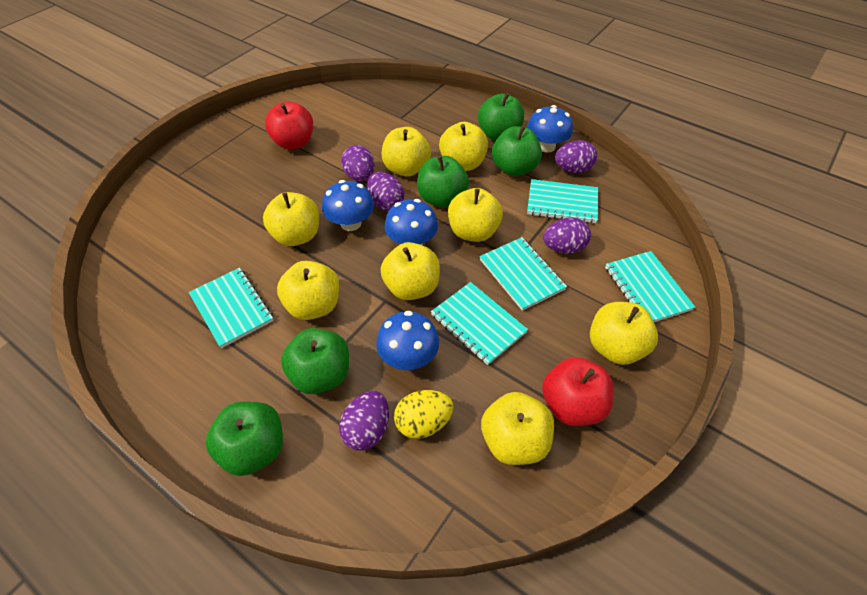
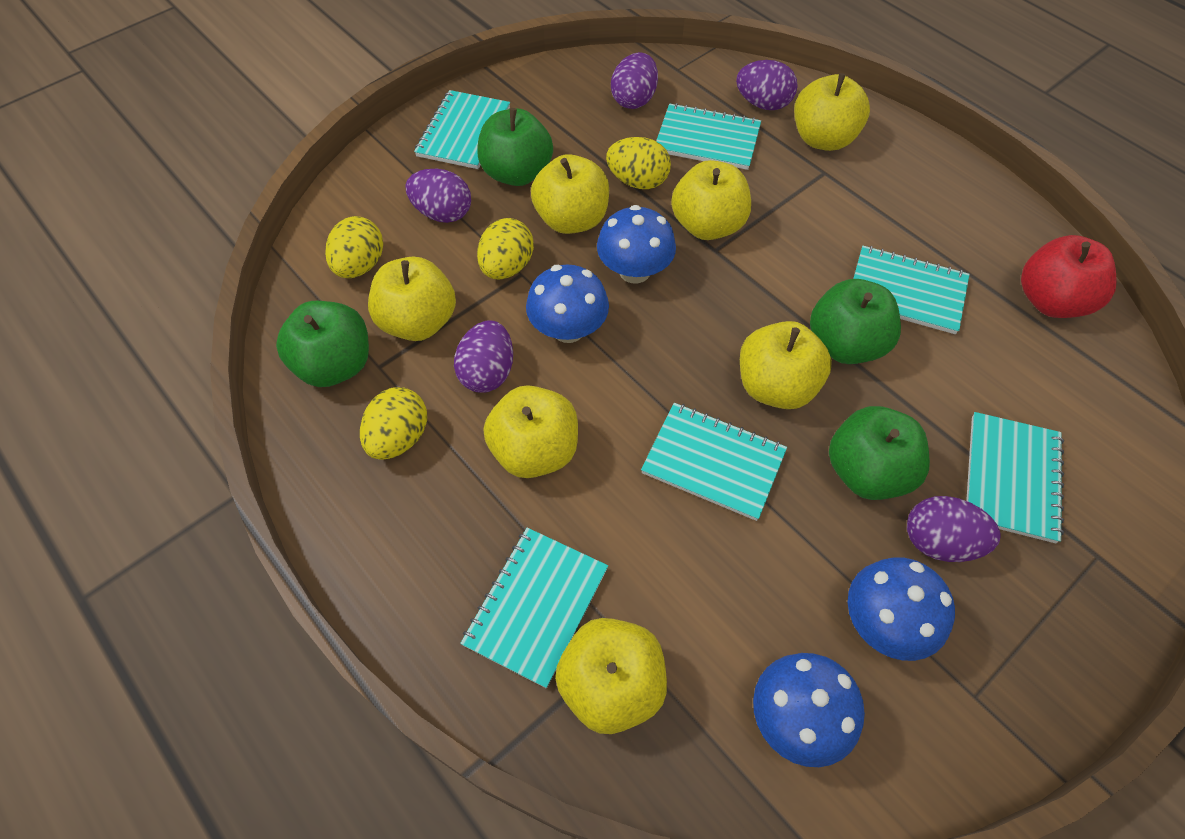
green apple: 5 -> 4
red apple: 2 -> 1
turquoise notebook: 5 -> 6
yellow apple: 8 -> 7
yellow egg: 1 -> 4

